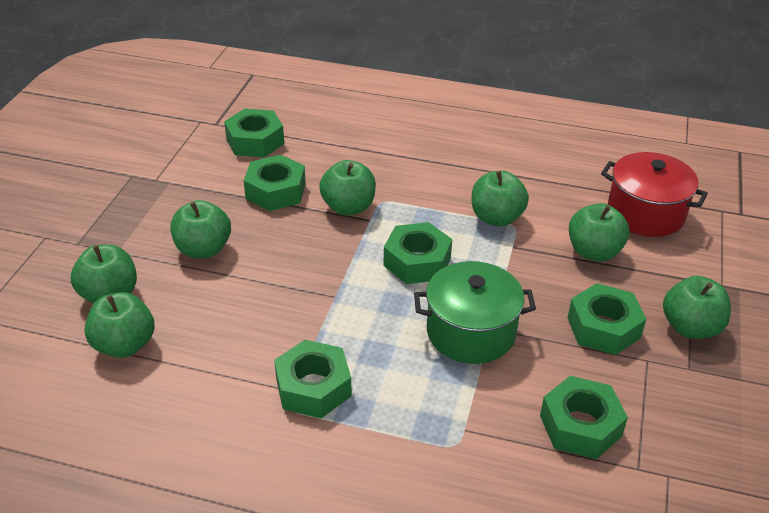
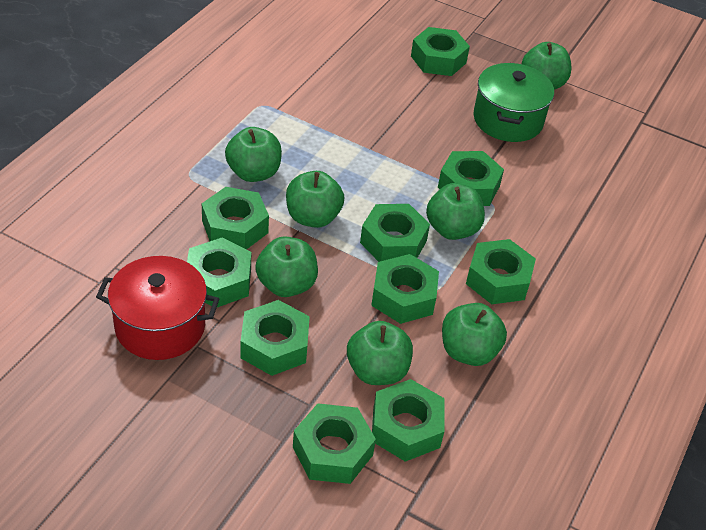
green nut: 6 -> 10

